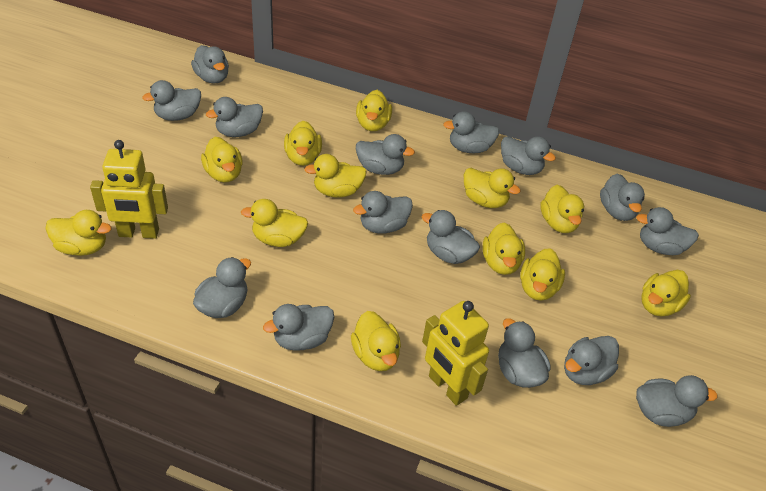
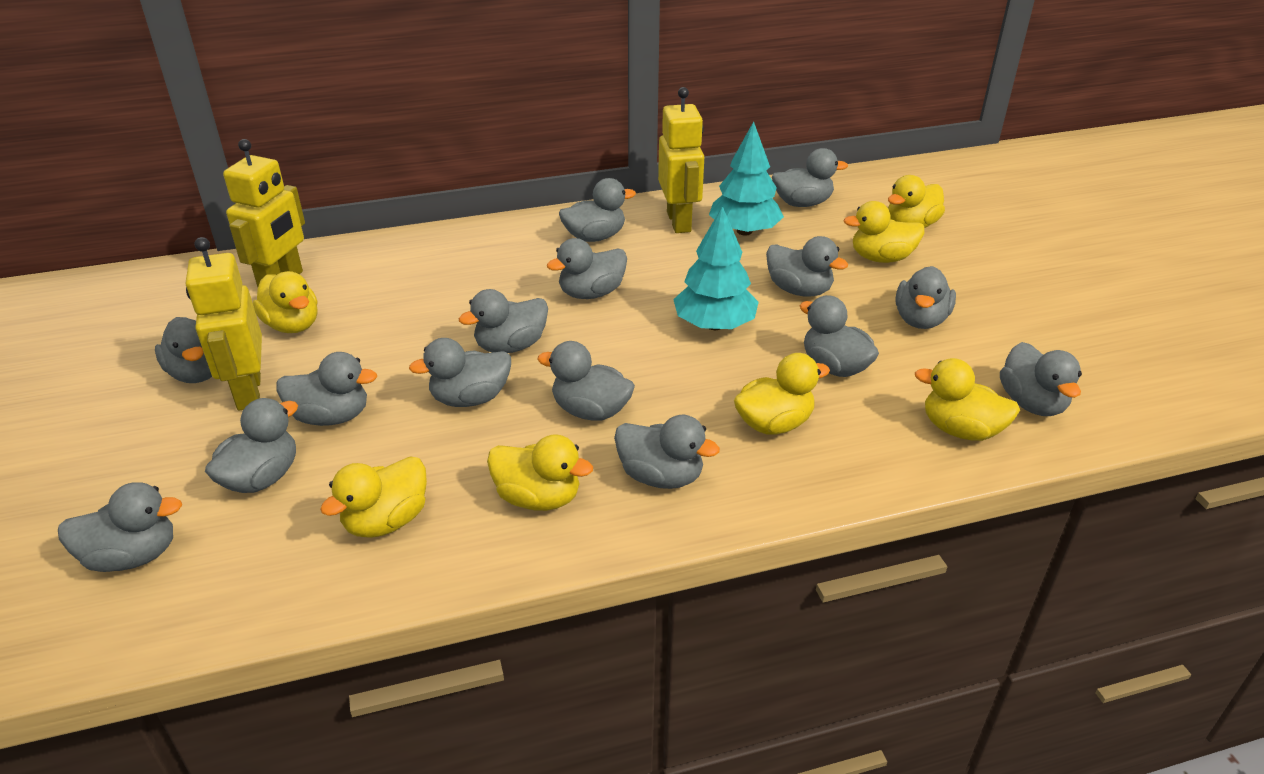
turquoise tree: 0 -> 2
yellow duck: 12 -> 7
yellow robot: 2 -> 3

